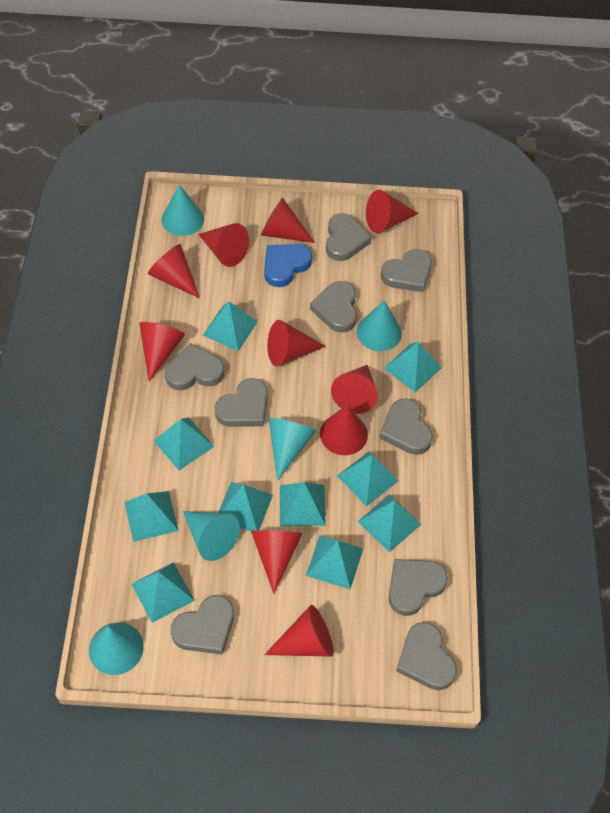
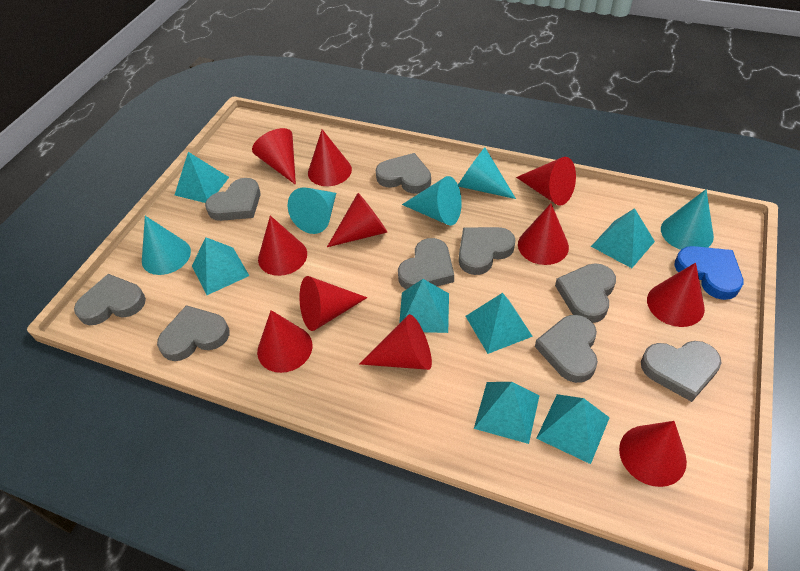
red cone: 10 -> 11
turquoise pyramid: 10 -> 7

